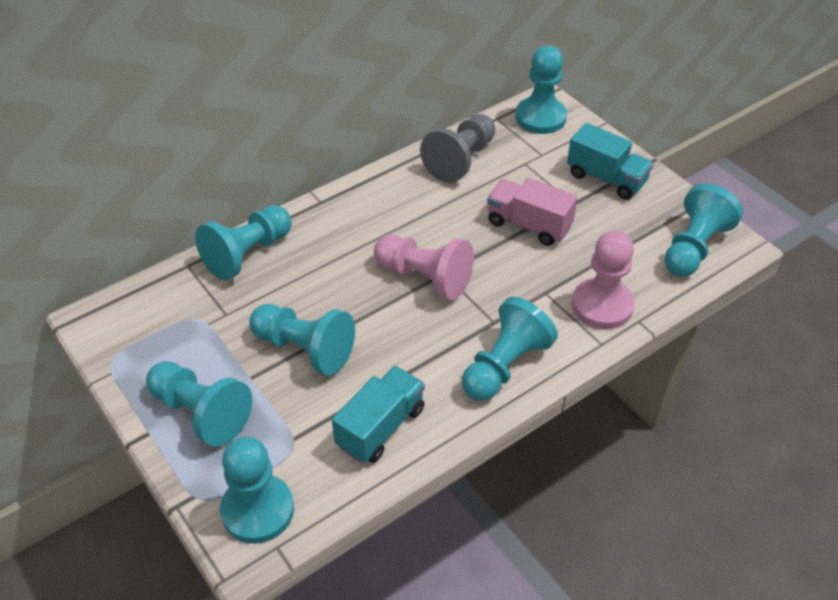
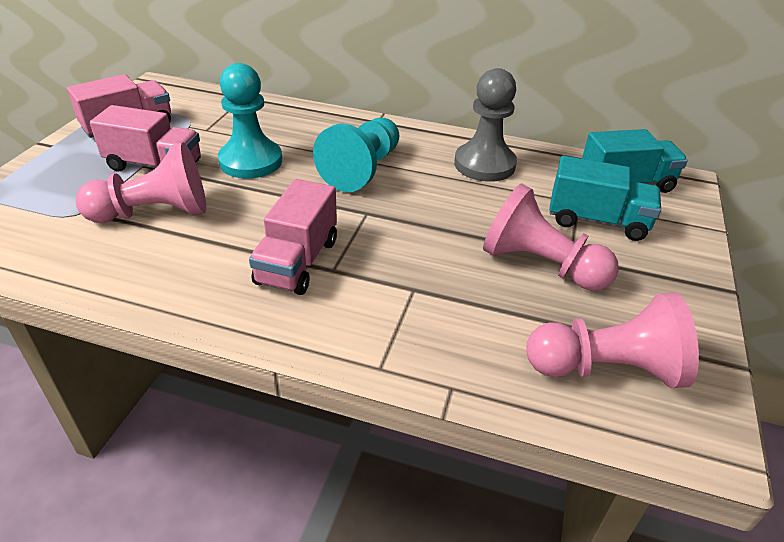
pink pawn: 2 -> 3
pink truck: 1 -> 3
turquoise pawn: 7 -> 2

